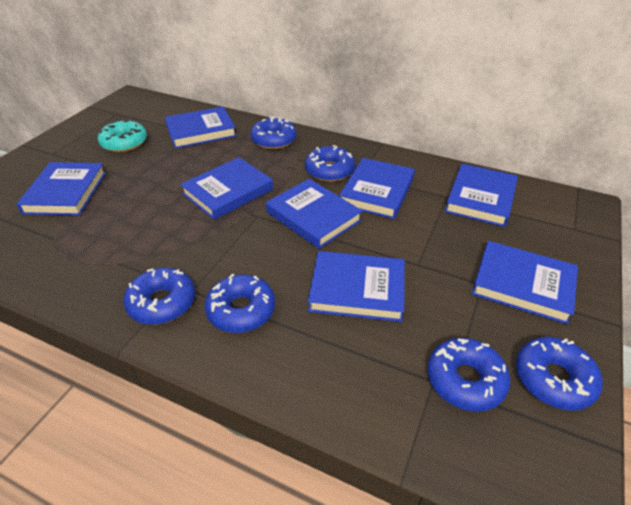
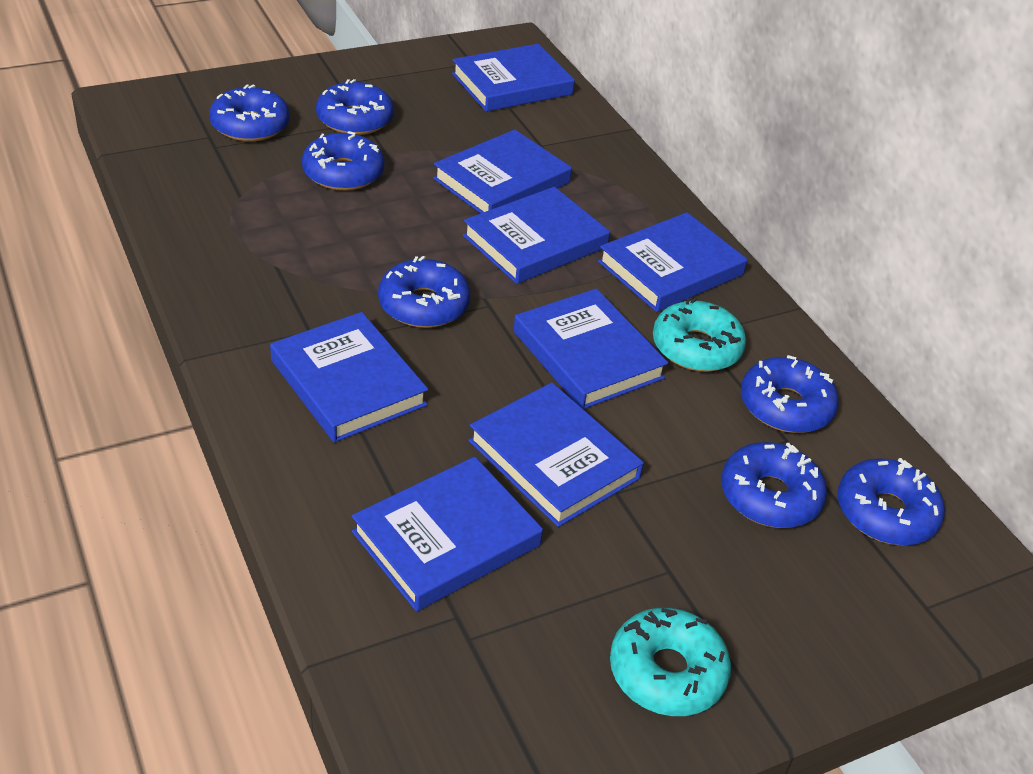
blue donut: 6 -> 7
turquoise donut: 1 -> 2

